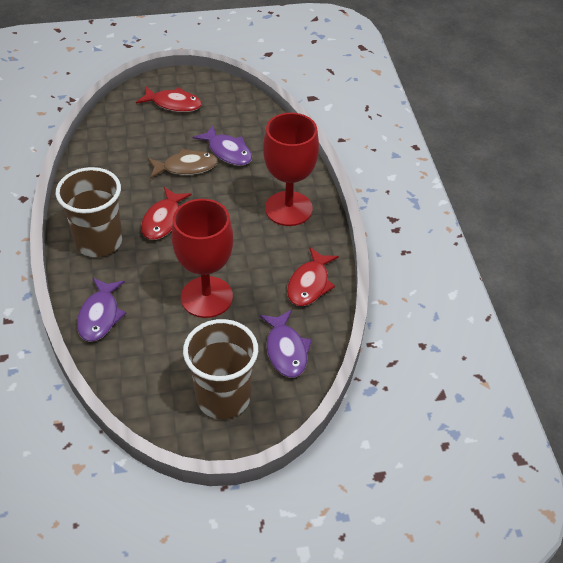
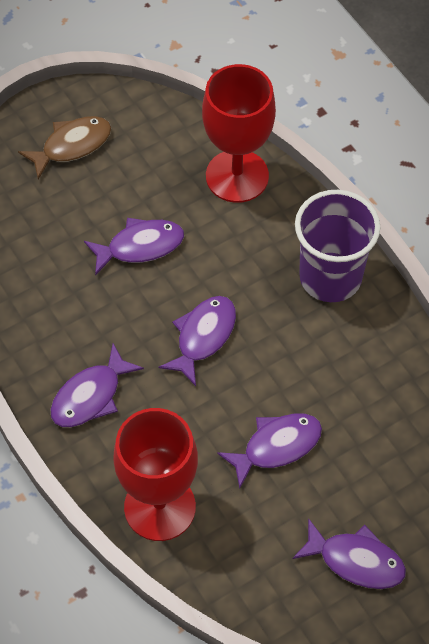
brown cup: 2 -> 0
purple cup: 0 -> 1
purple fish: 3 -> 5
red fish: 3 -> 0

